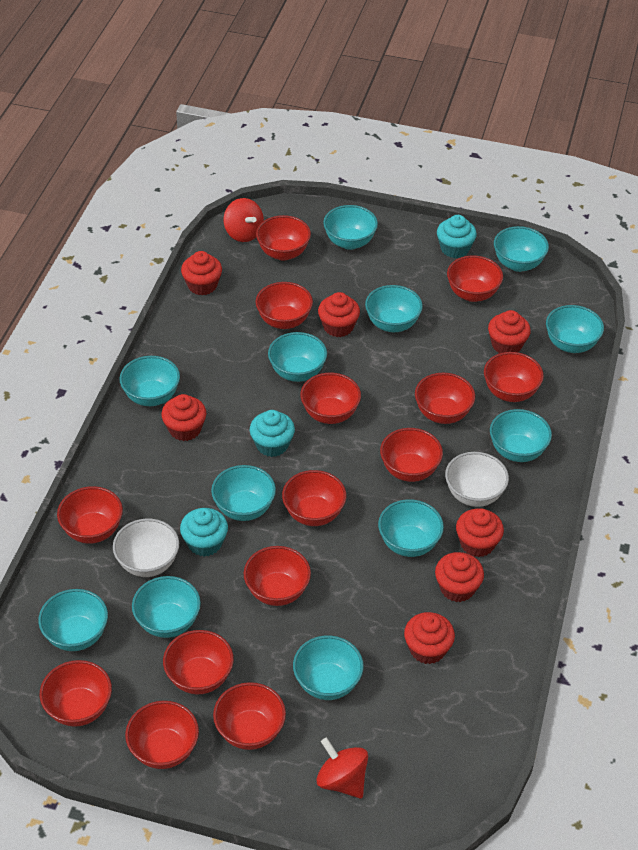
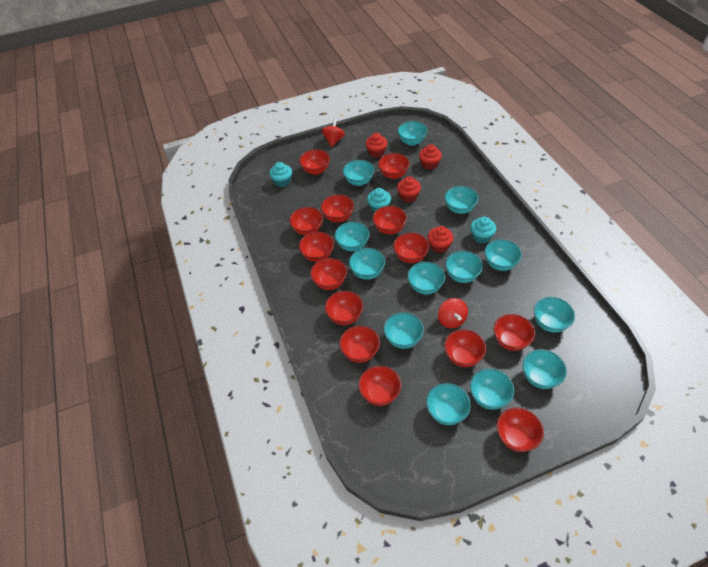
red cupcake: 7 -> 4
turquoise bowl: 12 -> 13
white bowl: 2 -> 0

